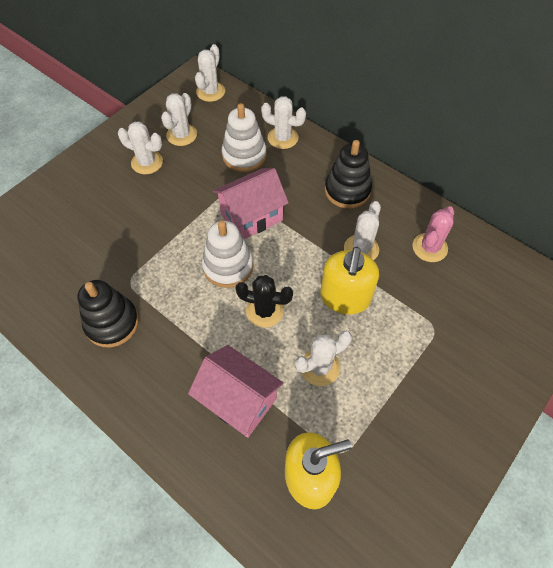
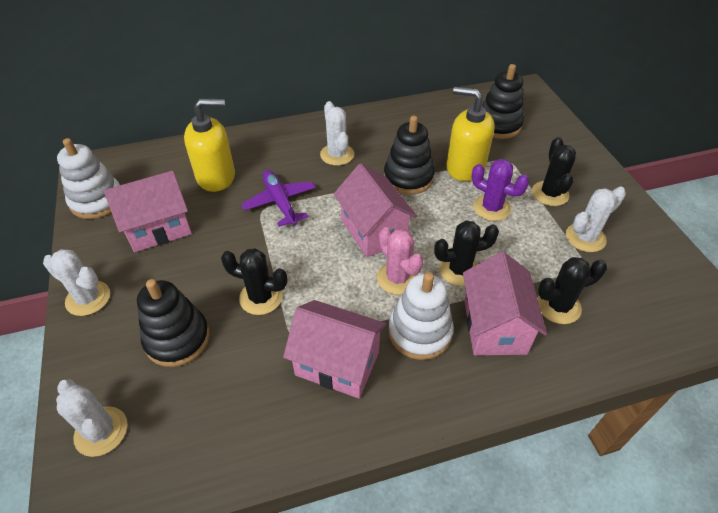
black cactus: 1 -> 4
black stacking toy: 2 -> 3
pink house: 2 -> 4
purple cactus: 0 -> 1
purple plane: 0 -> 1
white cactus: 6 -> 4

